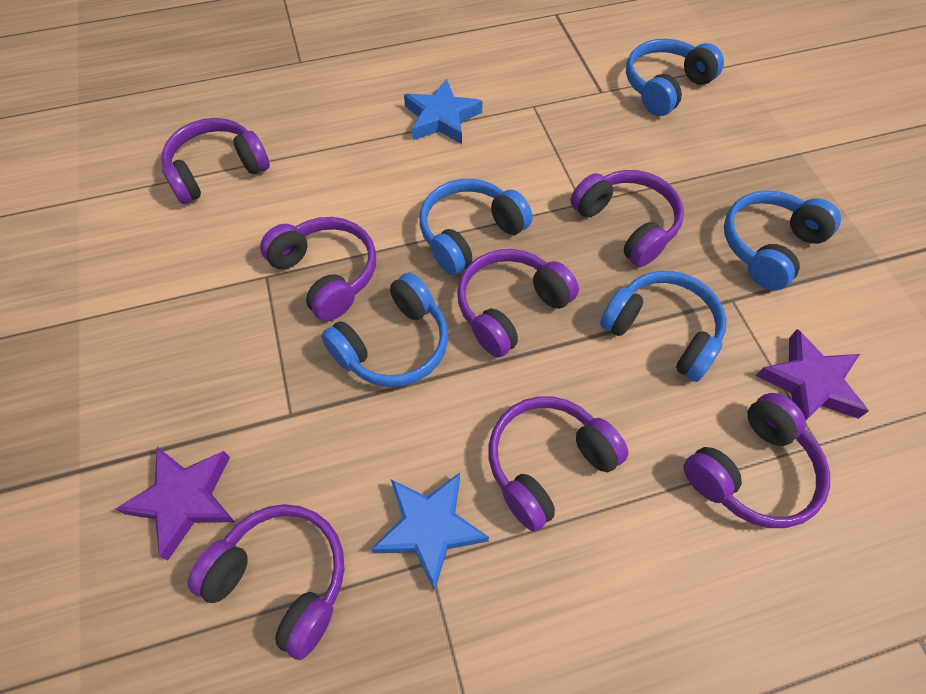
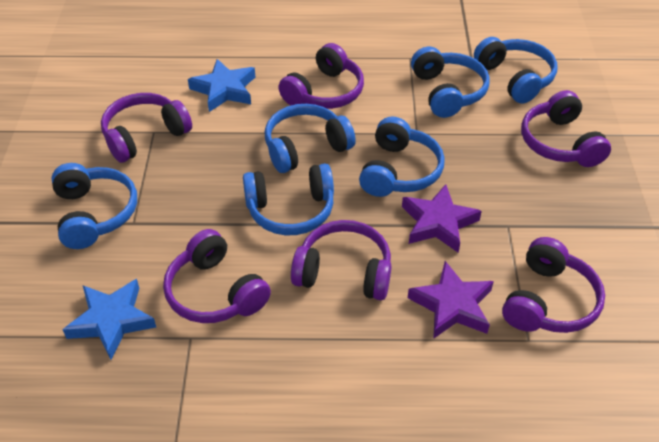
blue headphones: 5 -> 6
purple headphones: 7 -> 6

